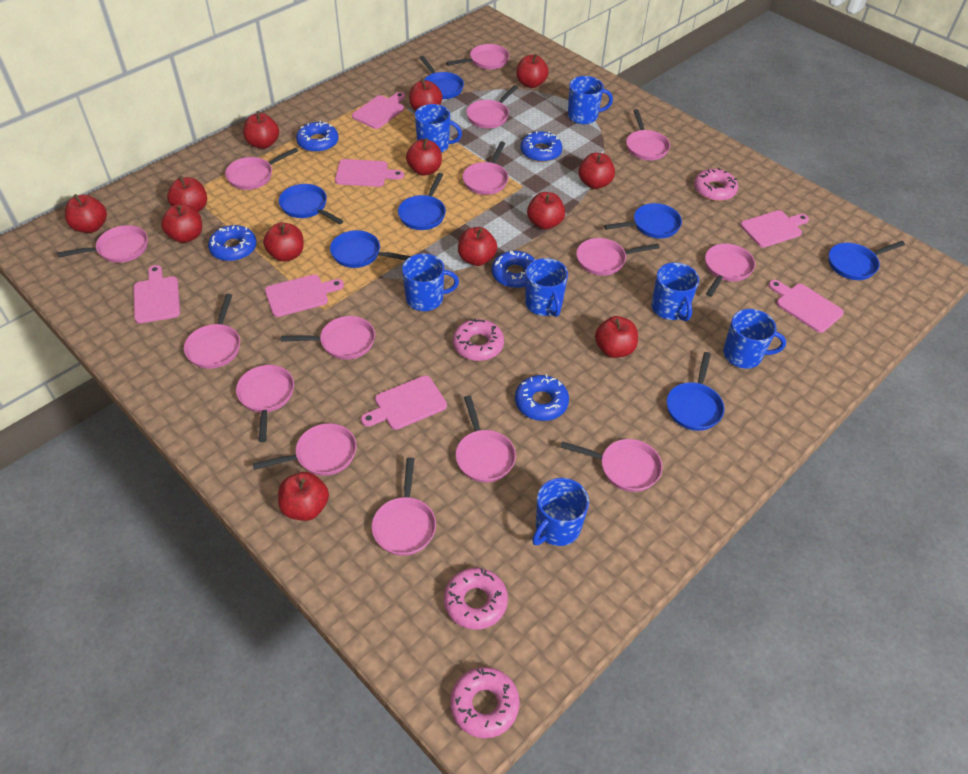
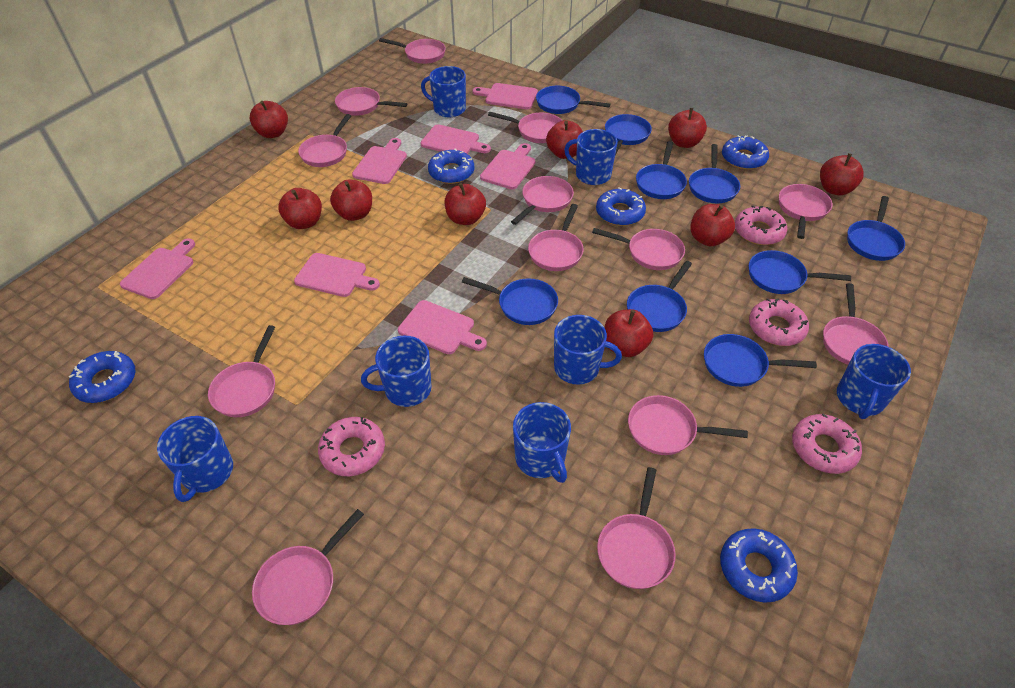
blue pan: 7 -> 9
pink pan: 15 -> 13
red apple: 13 -> 9

